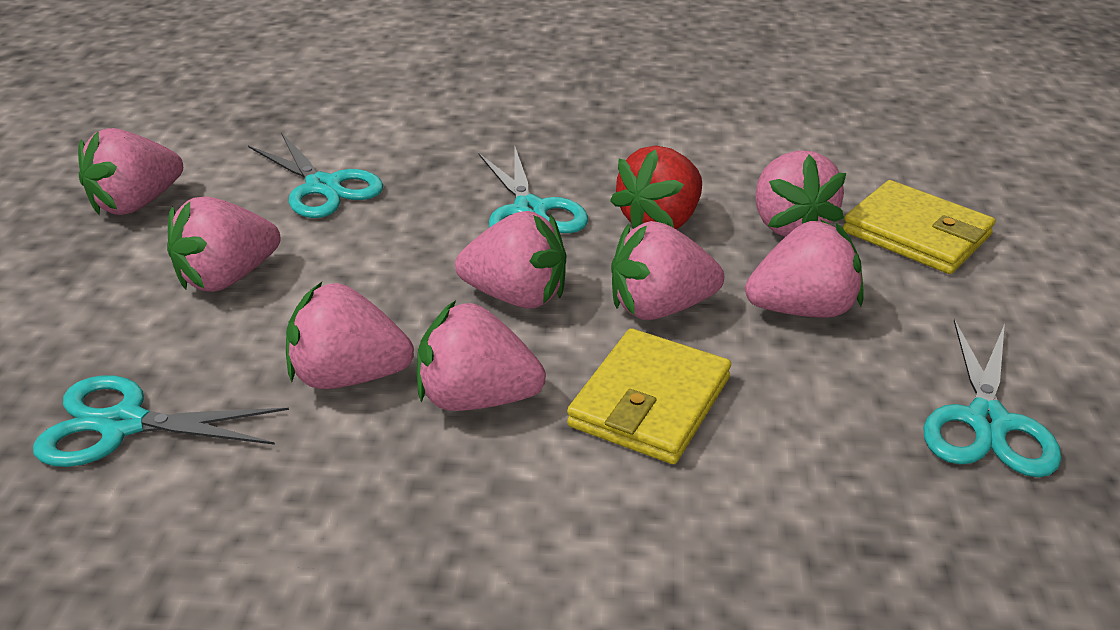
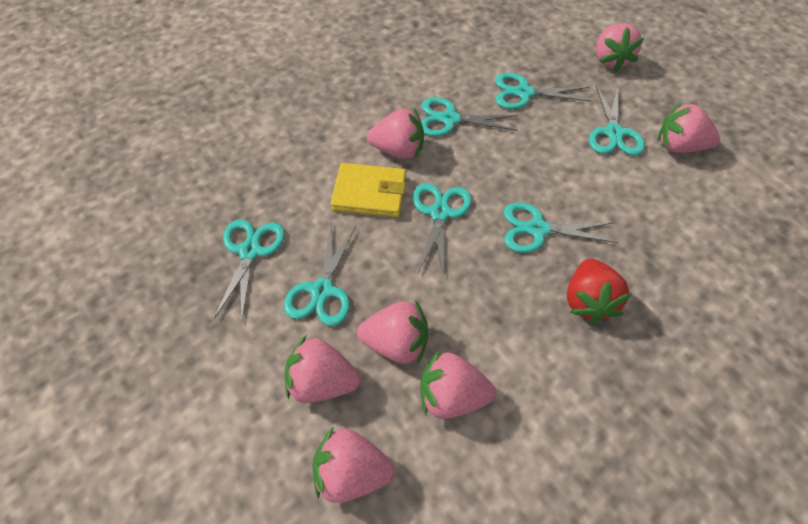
pink strawberry: 8 -> 7
turquoise scissors: 4 -> 7
yellow wallet: 2 -> 1

